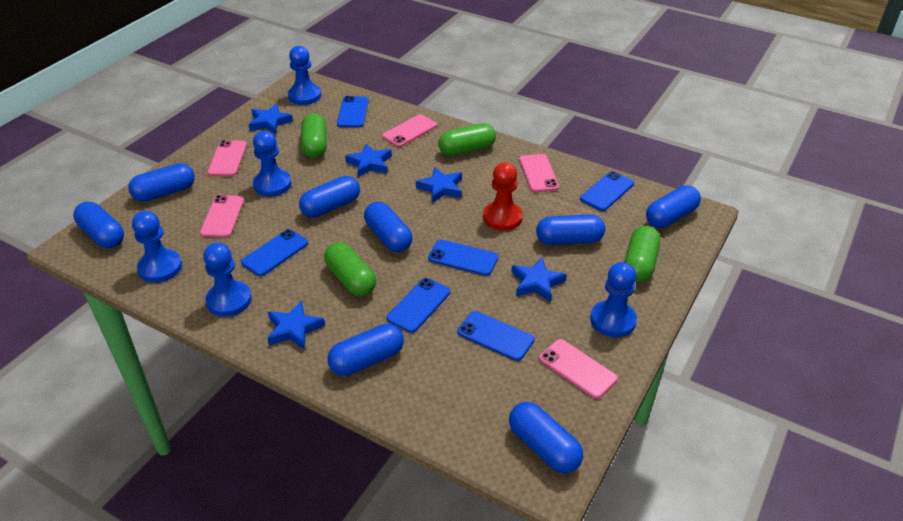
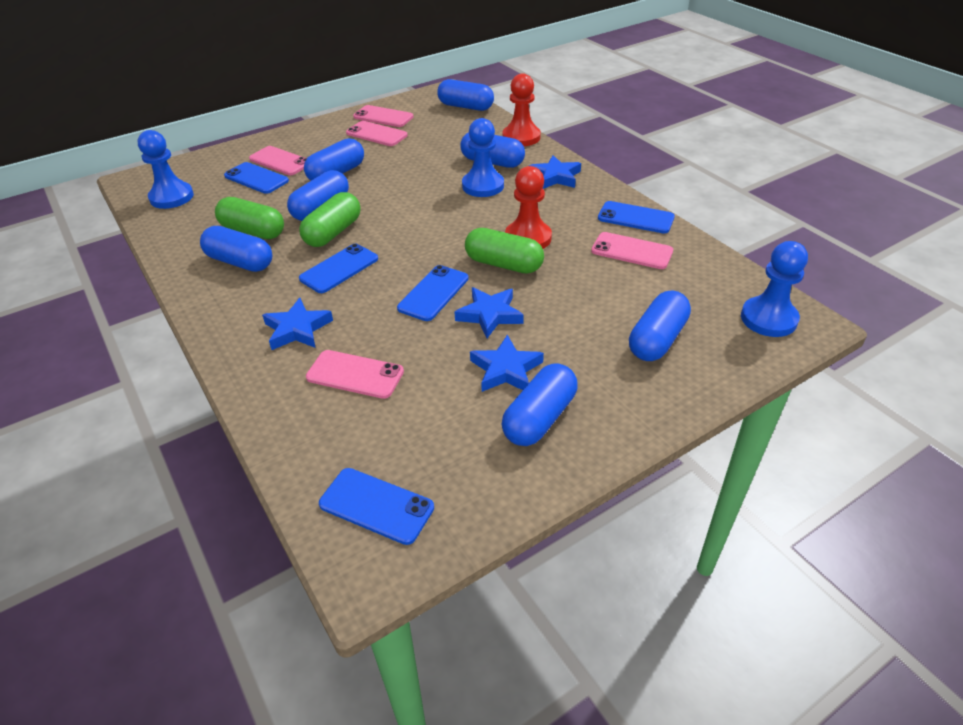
blue capsule: 8 -> 7
blue pawn: 5 -> 3
blue phone: 6 -> 5
blue star: 5 -> 4
green capsule: 4 -> 3
red pawn: 1 -> 2

